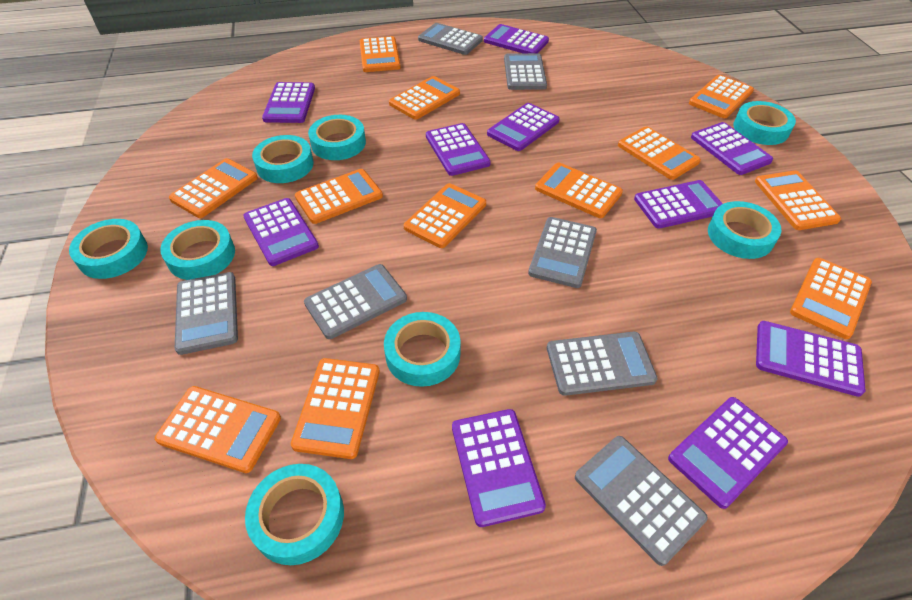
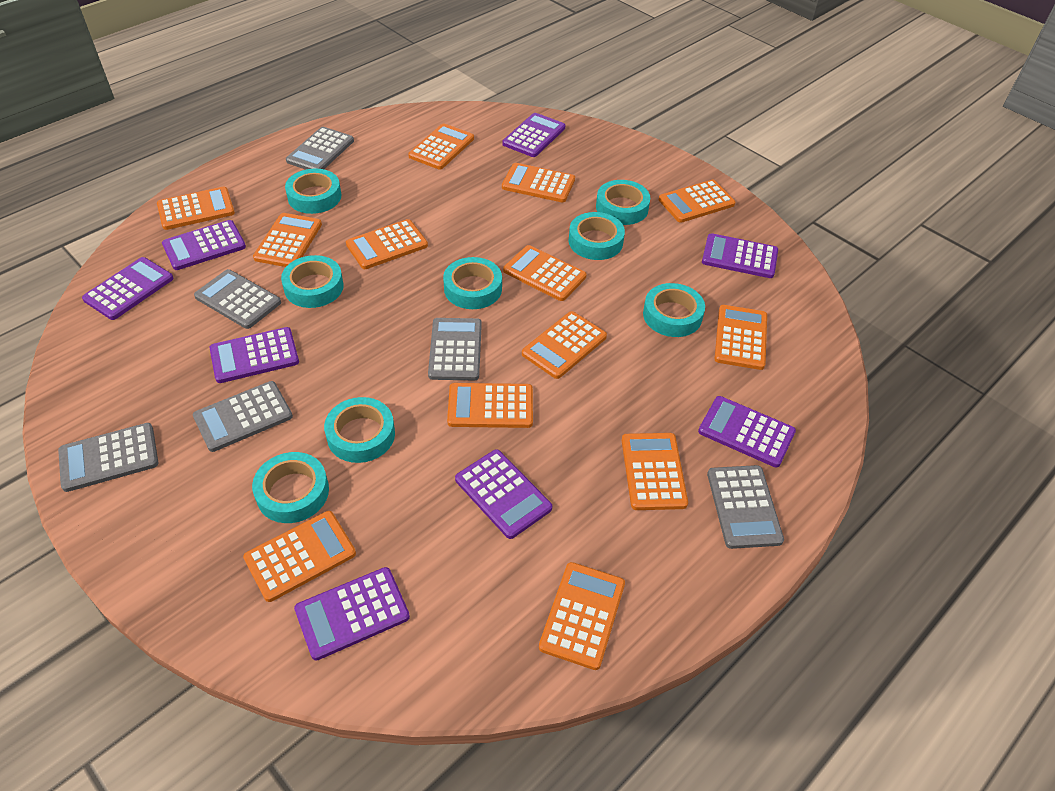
grey calculator: 7 -> 6
orange calculator: 12 -> 13
purple calculator: 10 -> 8

